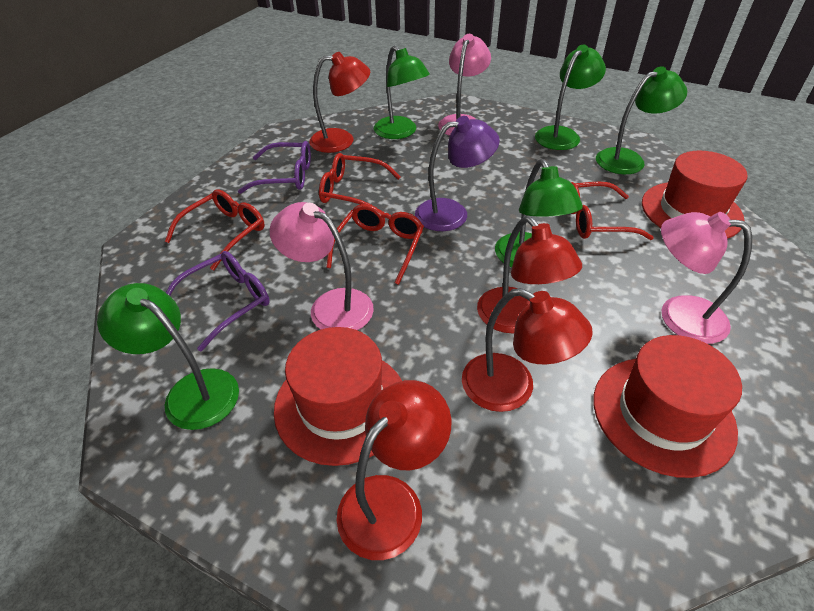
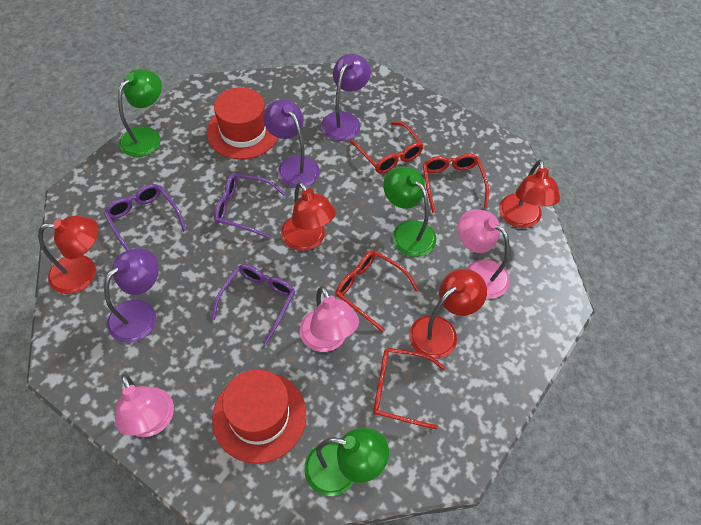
green lamp: 5 -> 3
purple glasses: 2 -> 3
purple lamp: 1 -> 3
red hat: 3 -> 2

